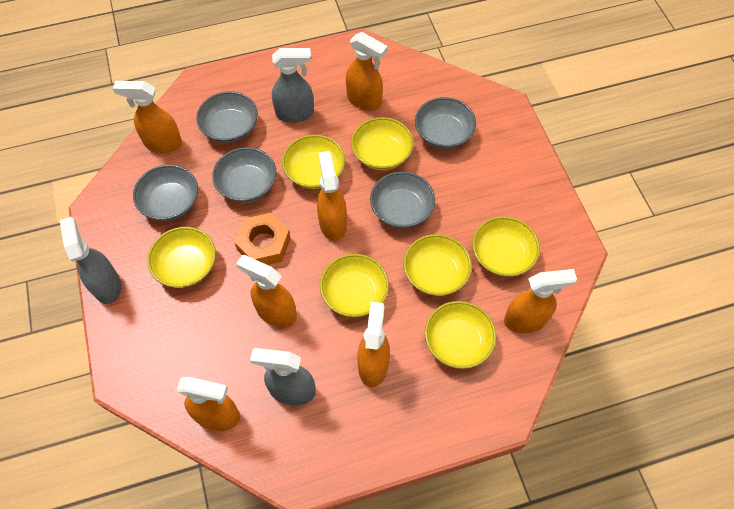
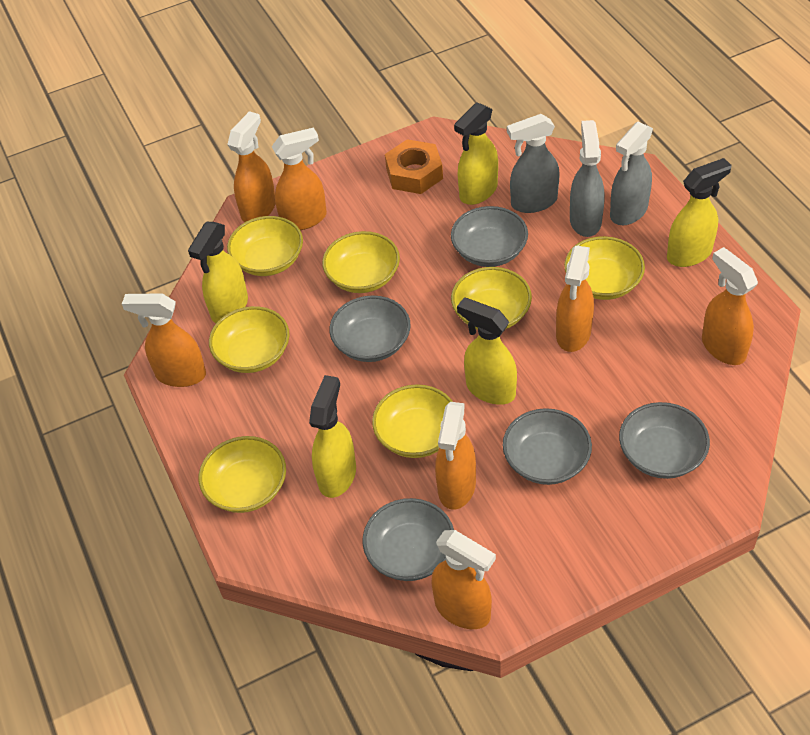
yellow spray bottle: 0 -> 5

